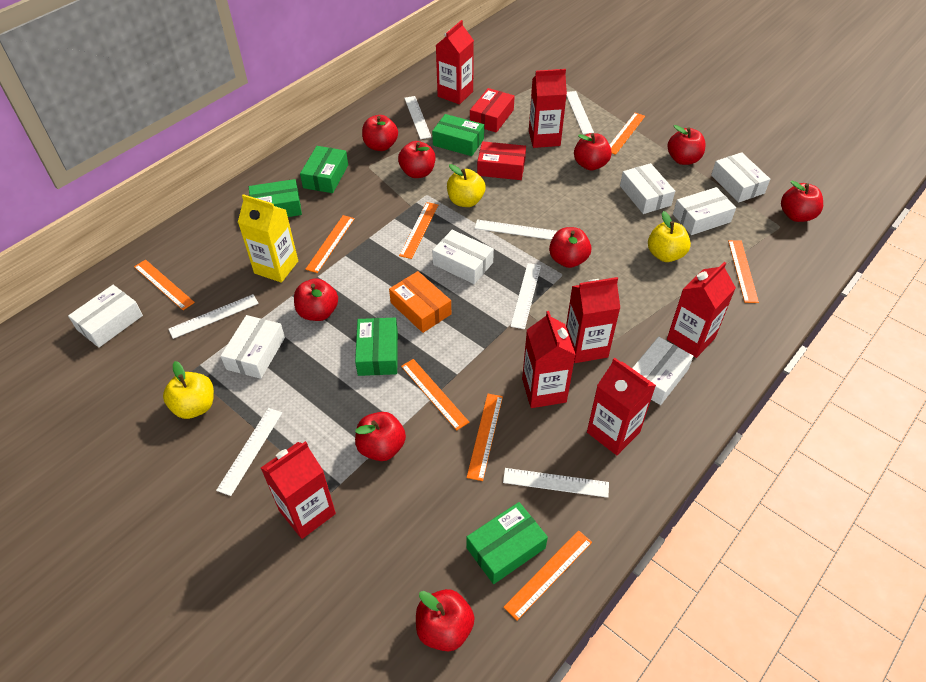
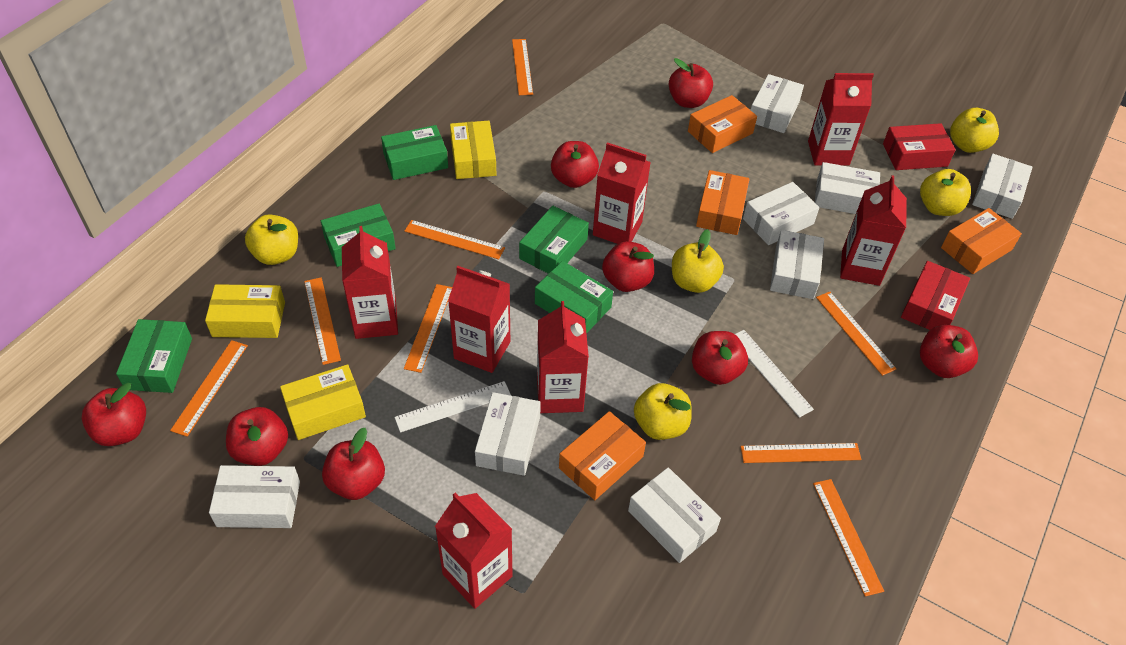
orange box: 1 -> 4
red apple: 9 -> 8
white box: 7 -> 8
white ruler: 7 -> 2
yellow apple: 3 -> 5
yellow box: 0 -> 3
yellow carton: 1 -> 0

